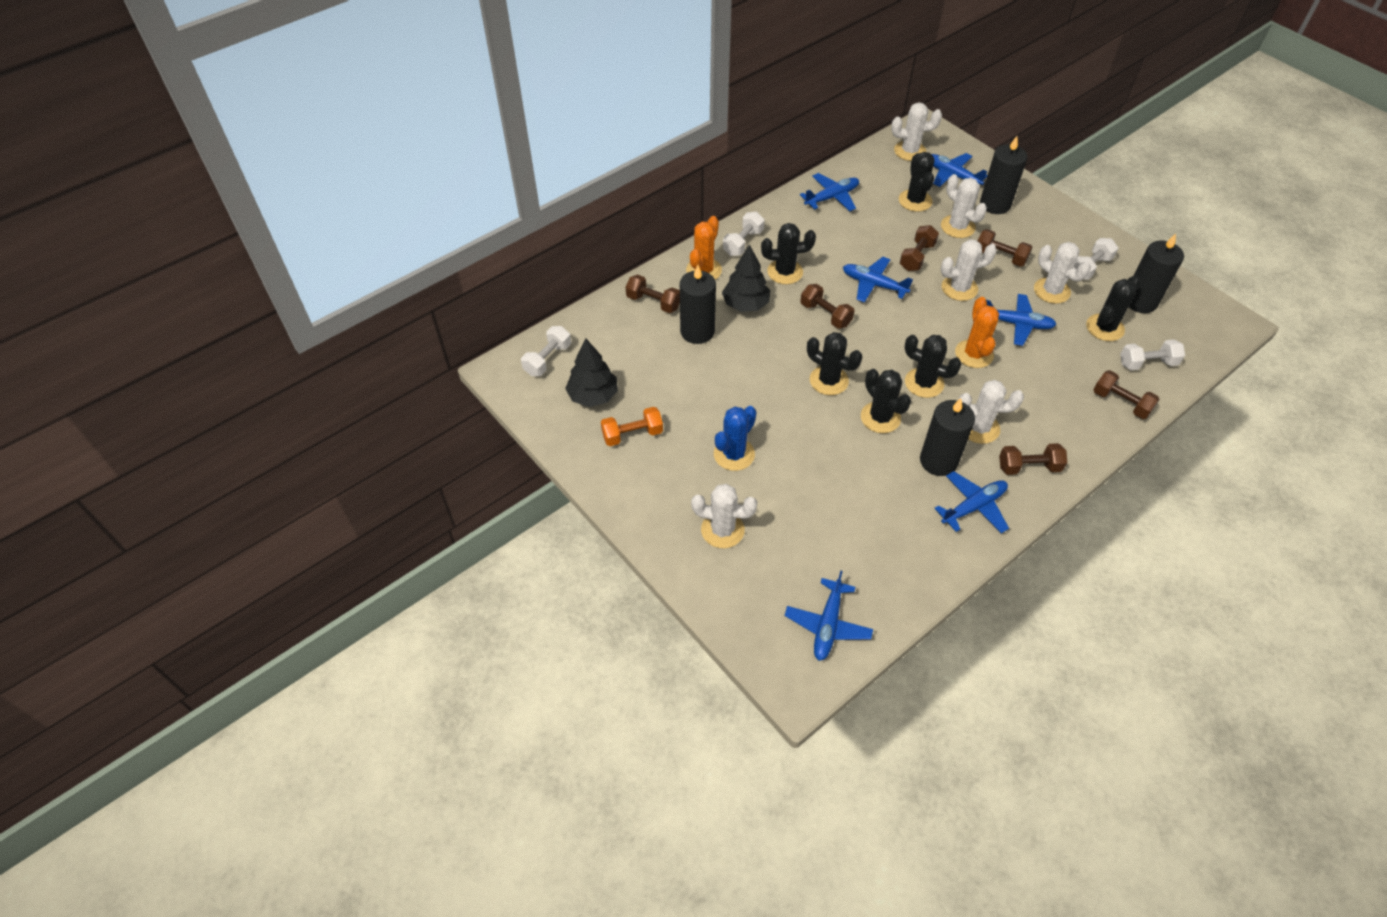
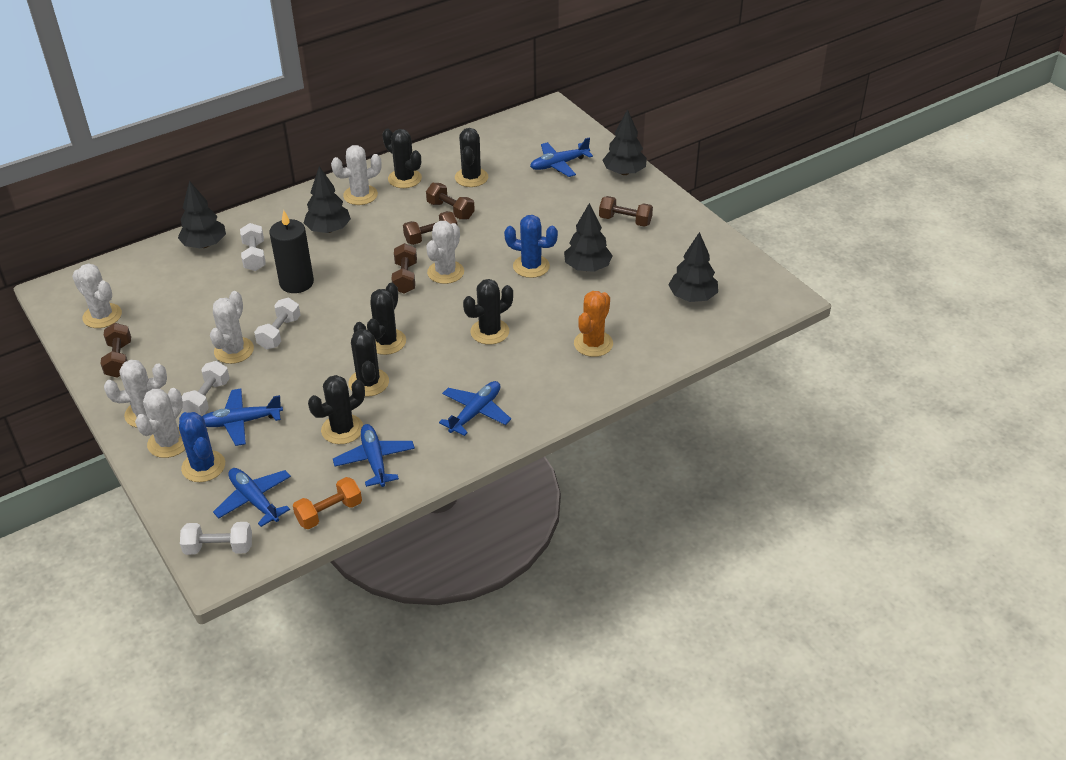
black candle: 4 -> 1
black tree: 2 -> 5
blue cactus: 1 -> 2
blue plane: 6 -> 5
brown dumbbell: 6 -> 5
orange cactus: 2 -> 1

